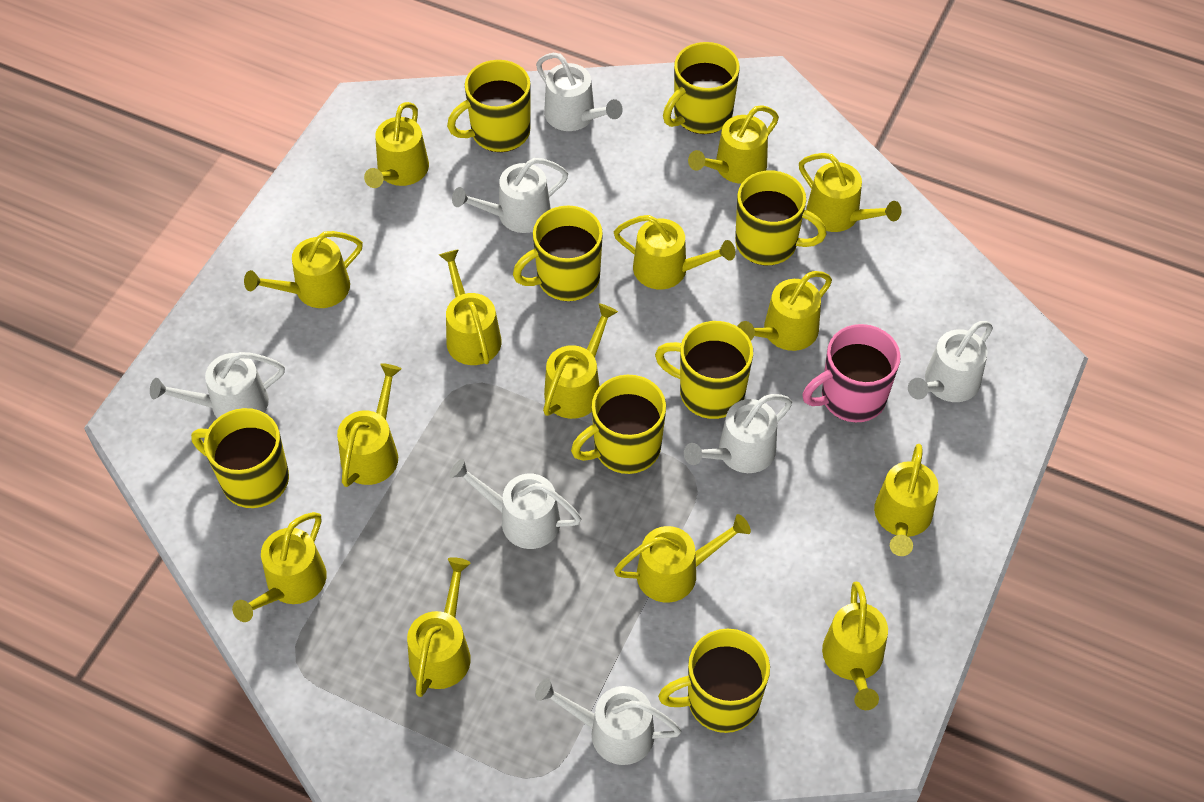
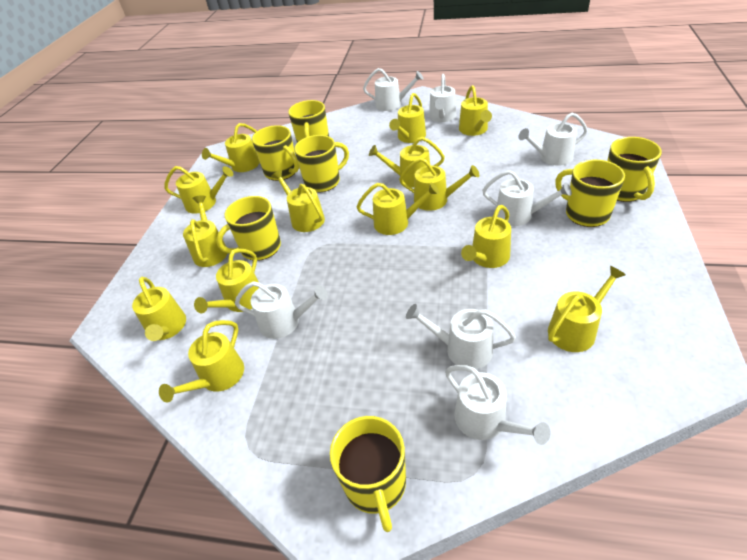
pink mug: 1 -> 0
yellow mug: 8 -> 7

